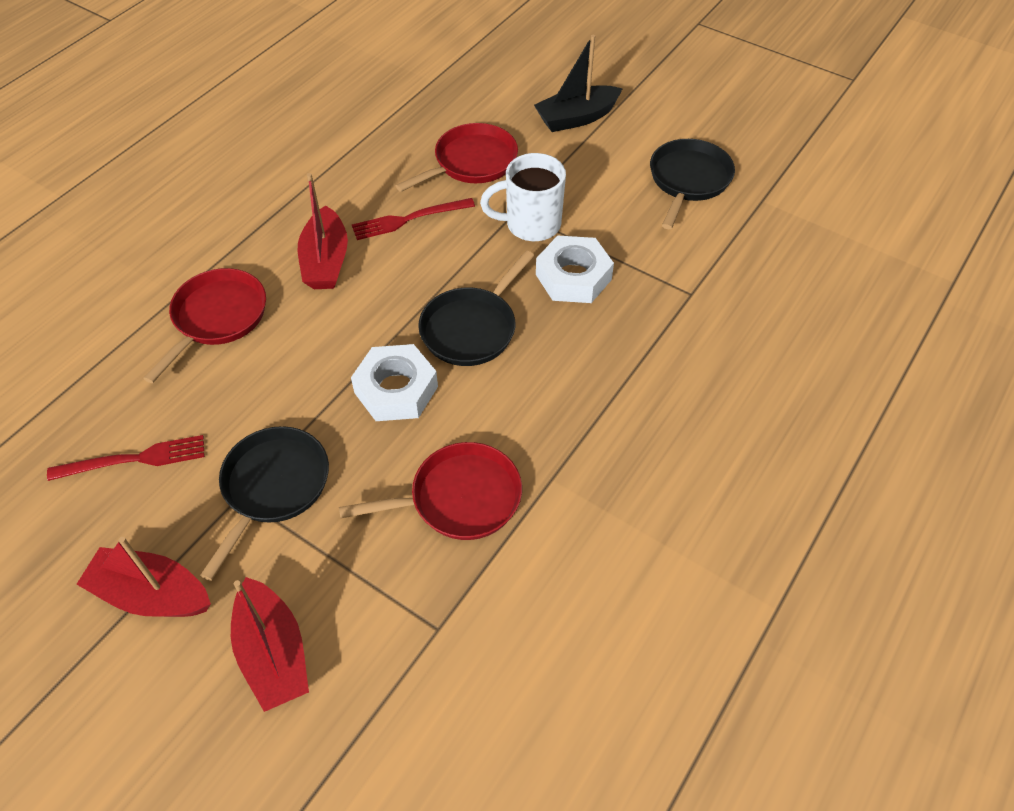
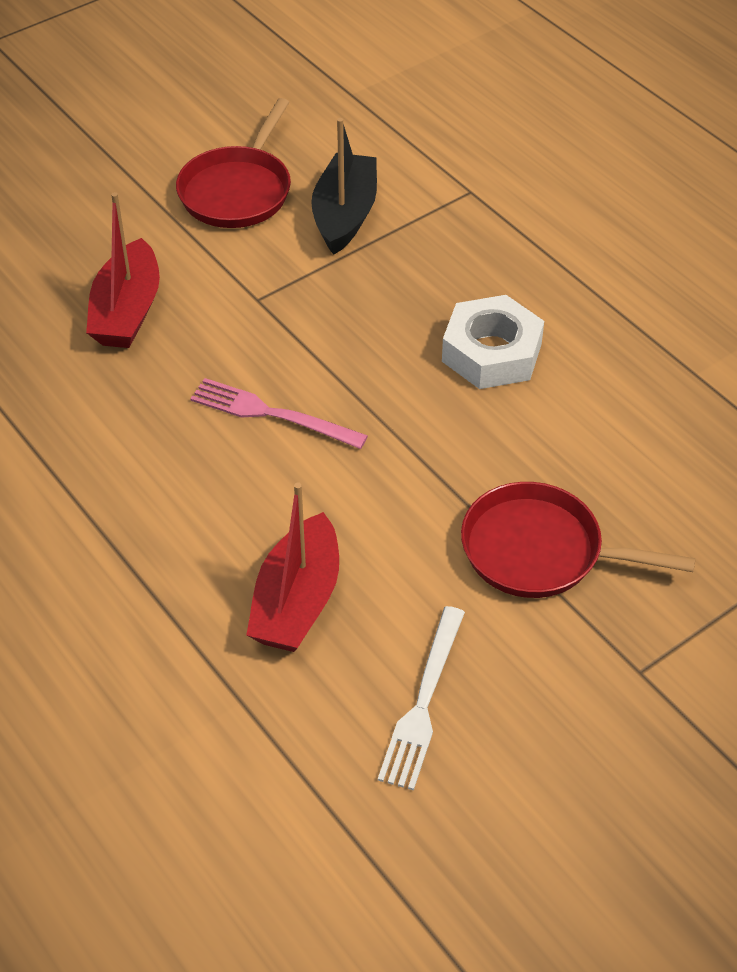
black pan: 3 -> 0
pink fork: 0 -> 1
red boat: 3 -> 2
red fork: 2 -> 0
red pan: 3 -> 2
white fork: 0 -> 1
white mug: 1 -> 0
white nut: 2 -> 1

